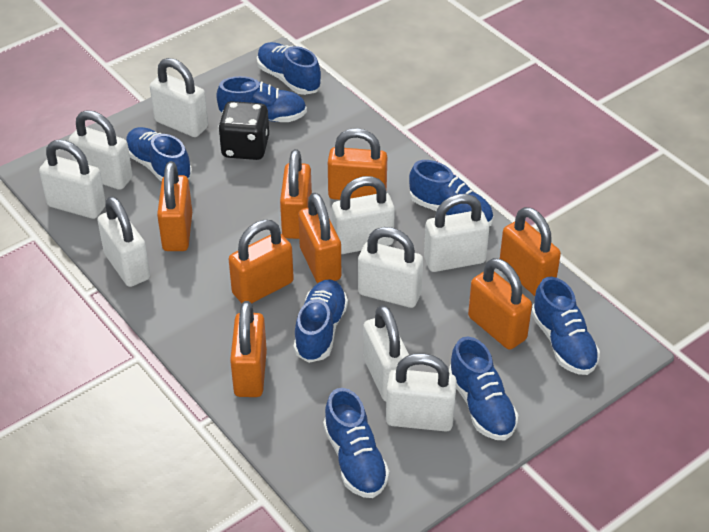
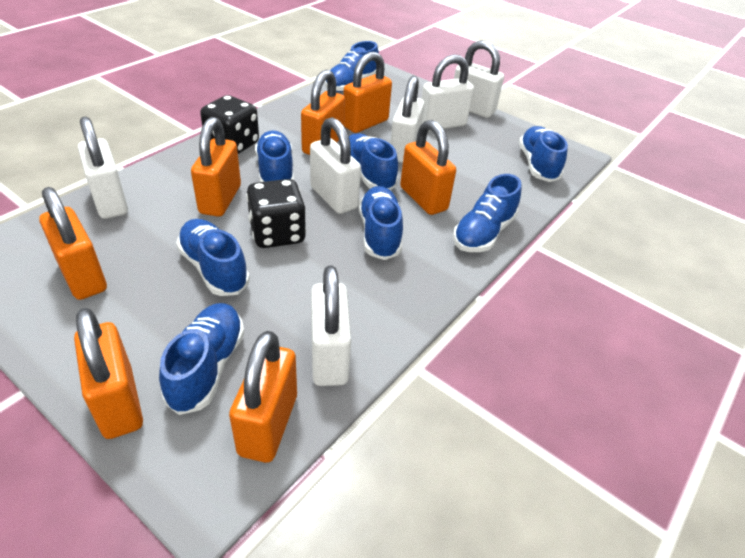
black dice: 1 -> 2
orange padlock: 8 -> 7
white padlock: 9 -> 6

